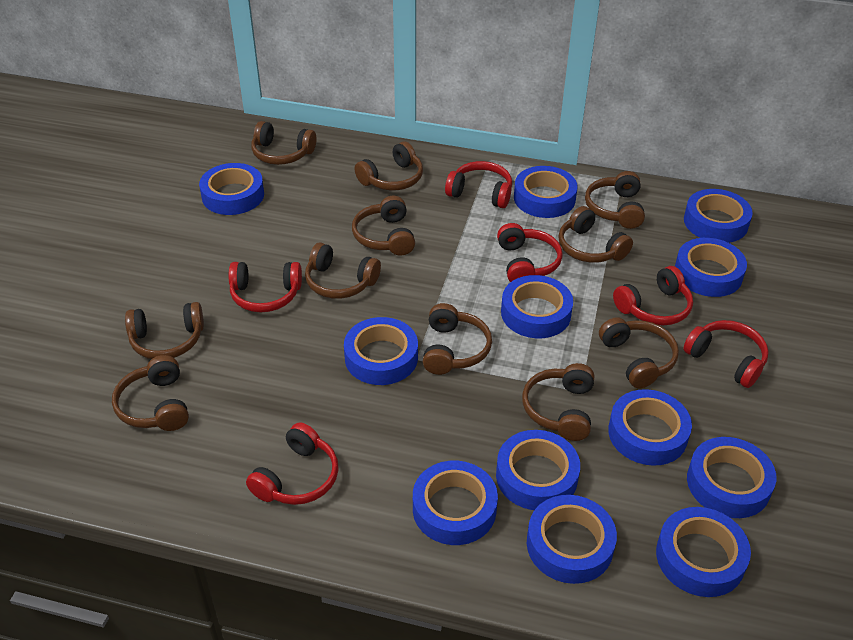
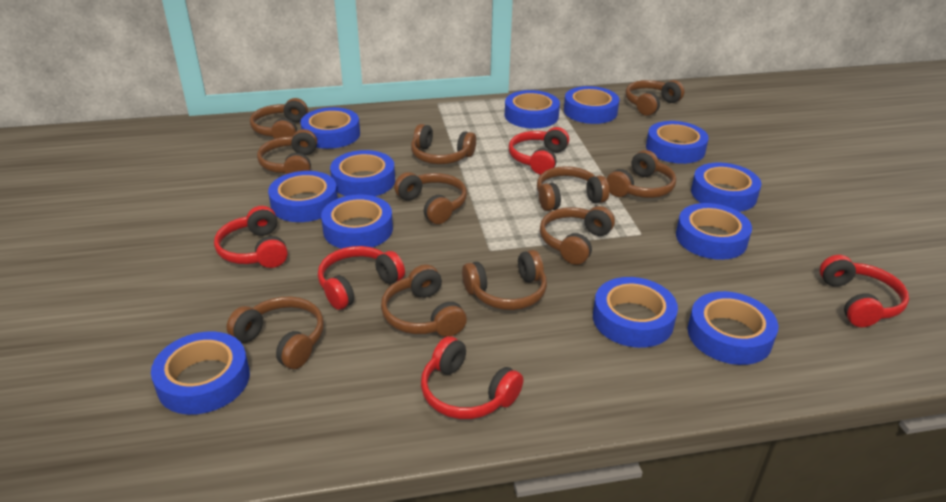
red headphones: 6 -> 5

